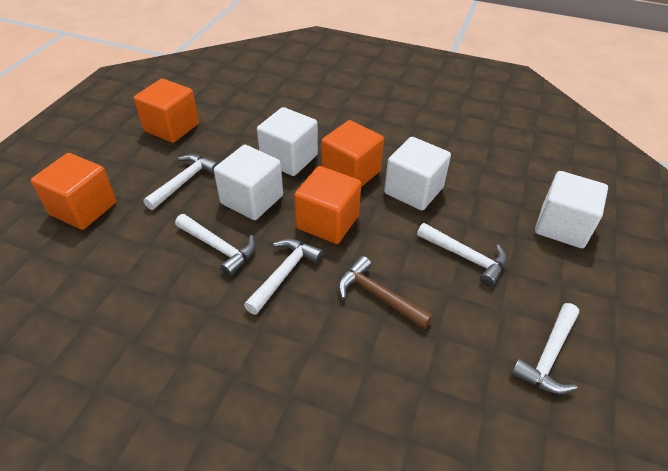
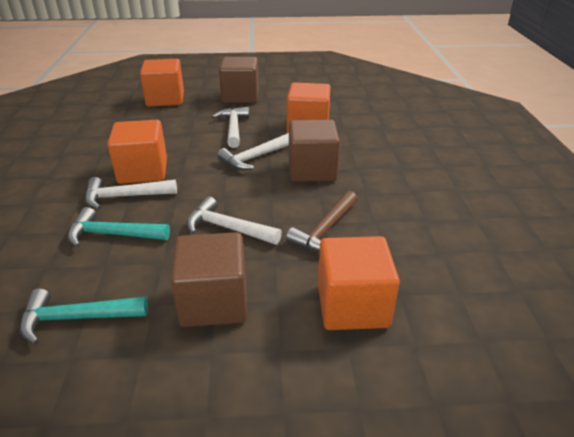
brown cube: 0 -> 3
turquoise hammer: 0 -> 2
white cube: 4 -> 0
white hammer: 5 -> 4

